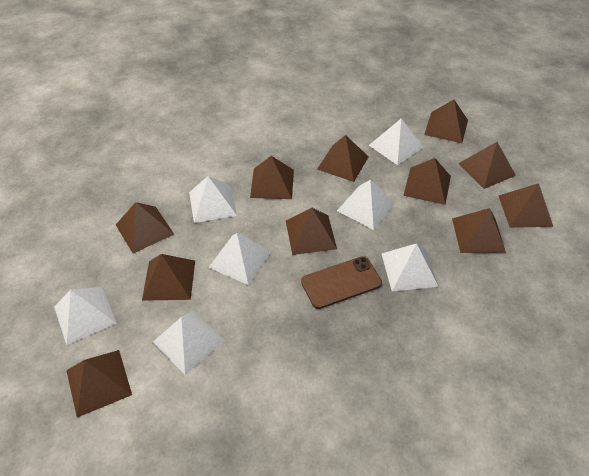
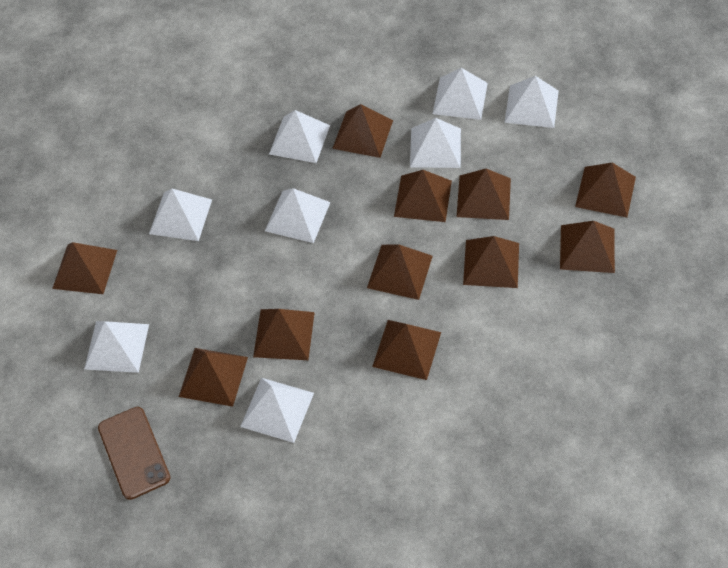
white pyramid: 7 -> 8

